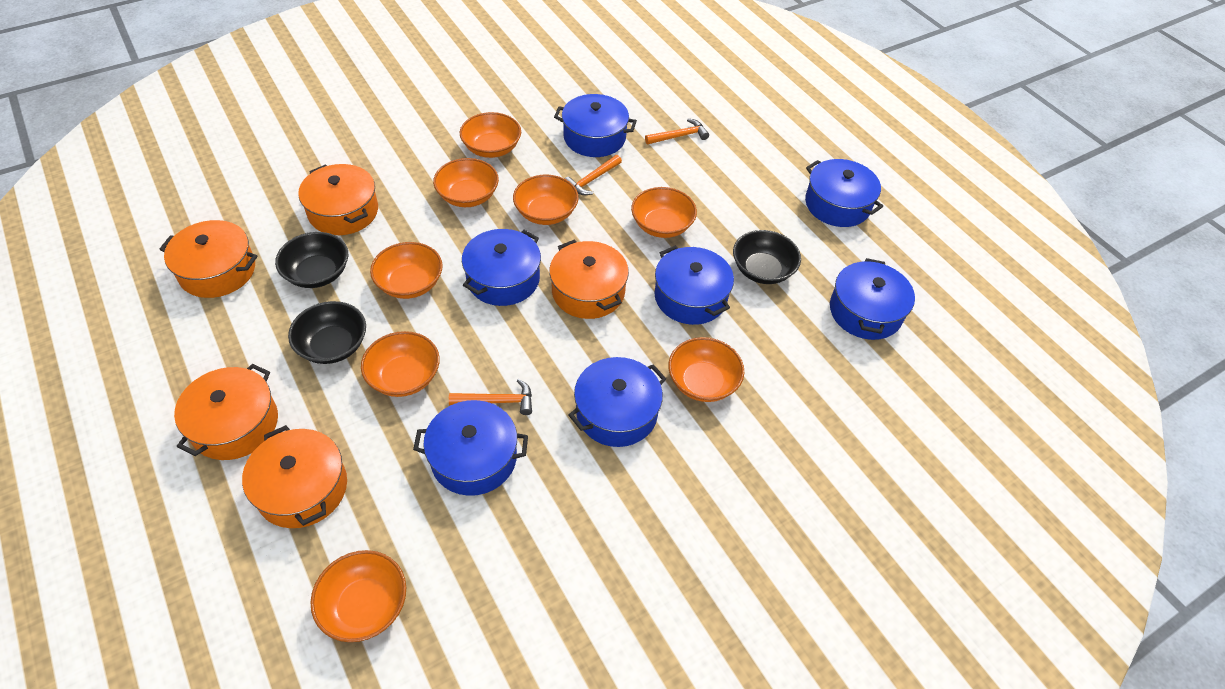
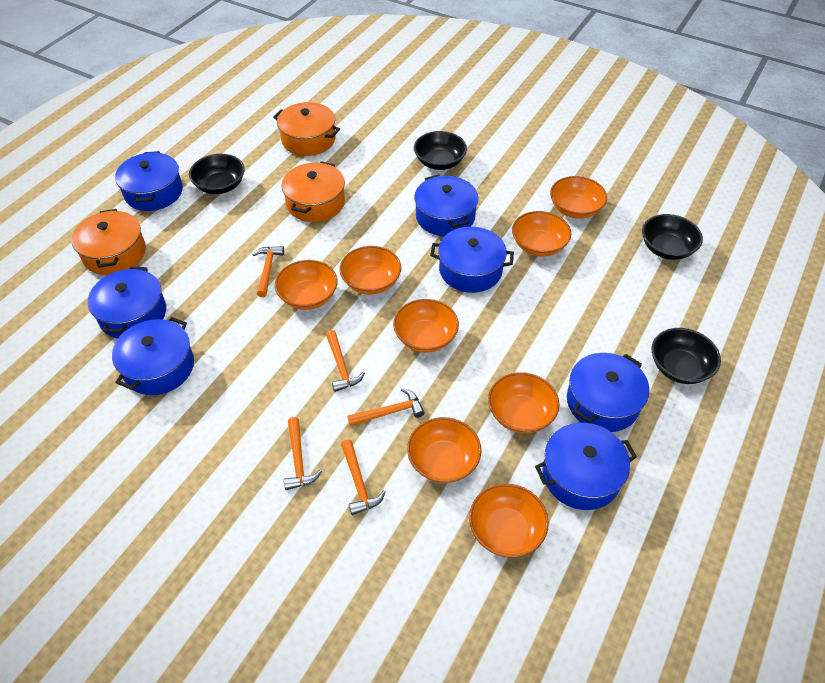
black bowl: 3 -> 4
orange hammer: 3 -> 5
orange pot: 5 -> 3

